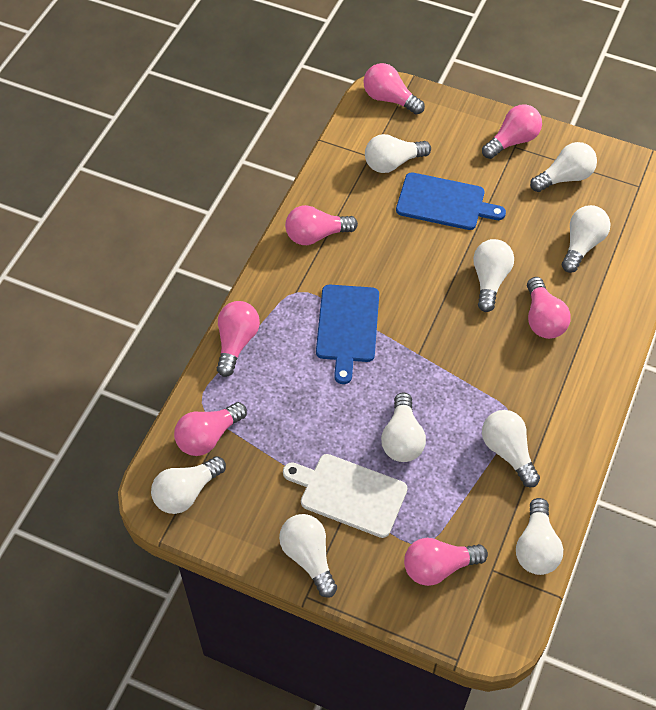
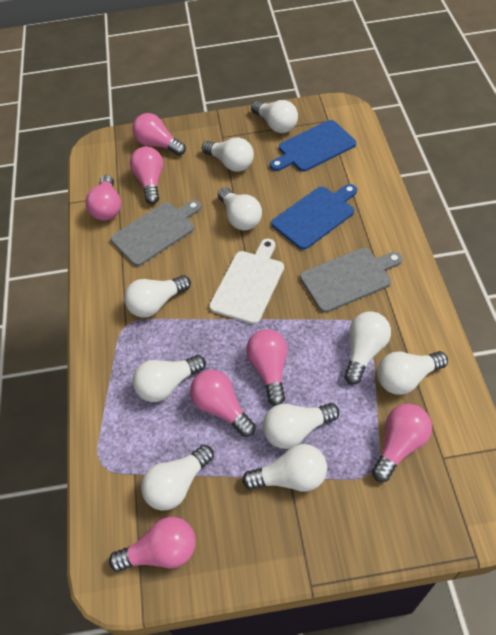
grey cutting board: 0 -> 2
white light bulb: 9 -> 10

